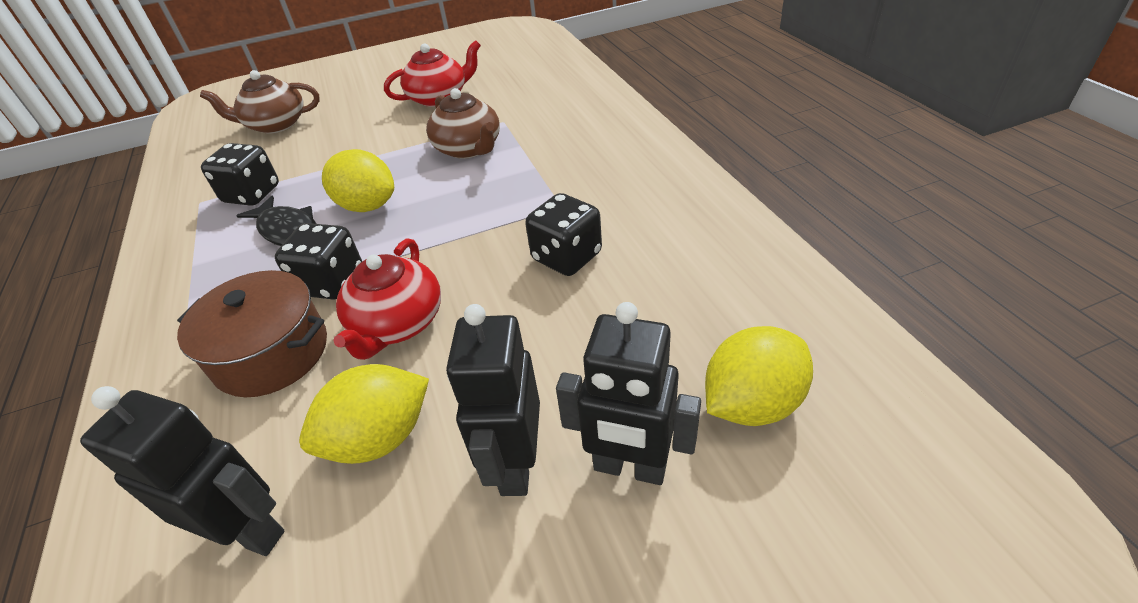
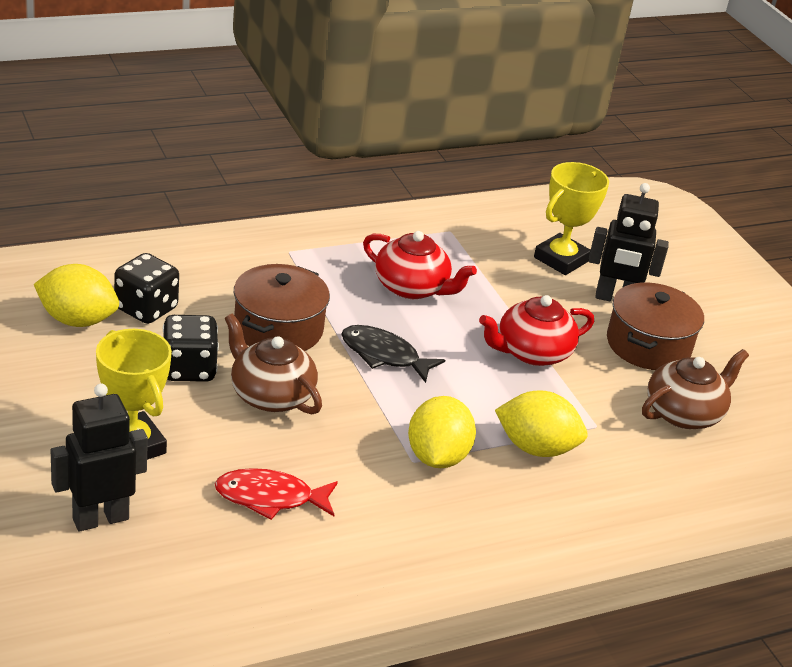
black dice: 3 -> 2
black robot: 3 -> 2
brown pot: 1 -> 2
red fish: 0 -> 1
yellow trophy: 0 -> 2

